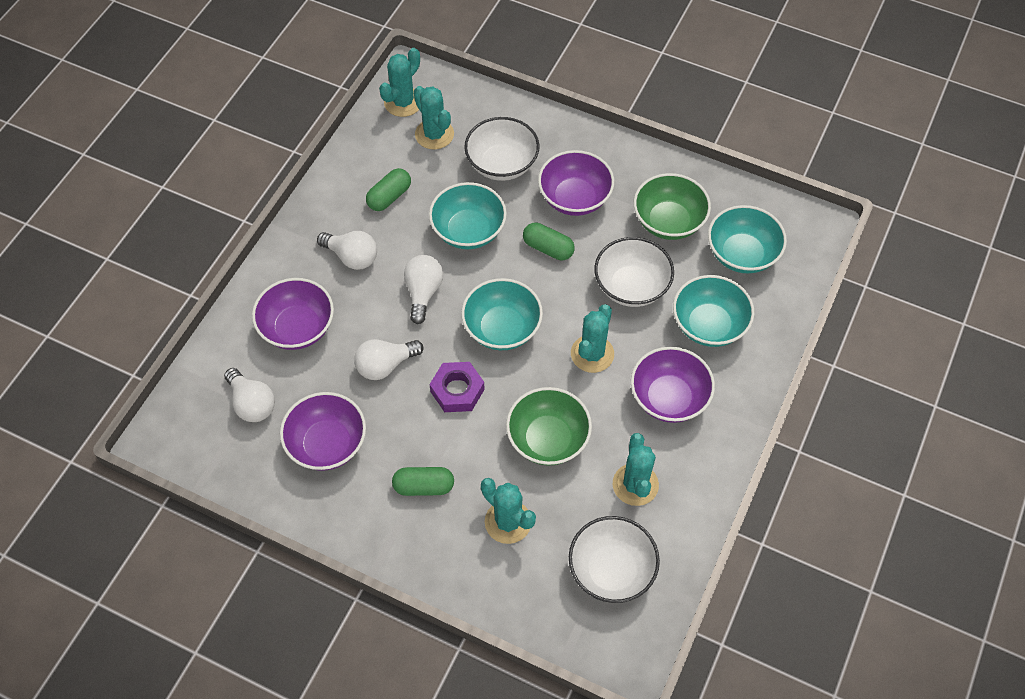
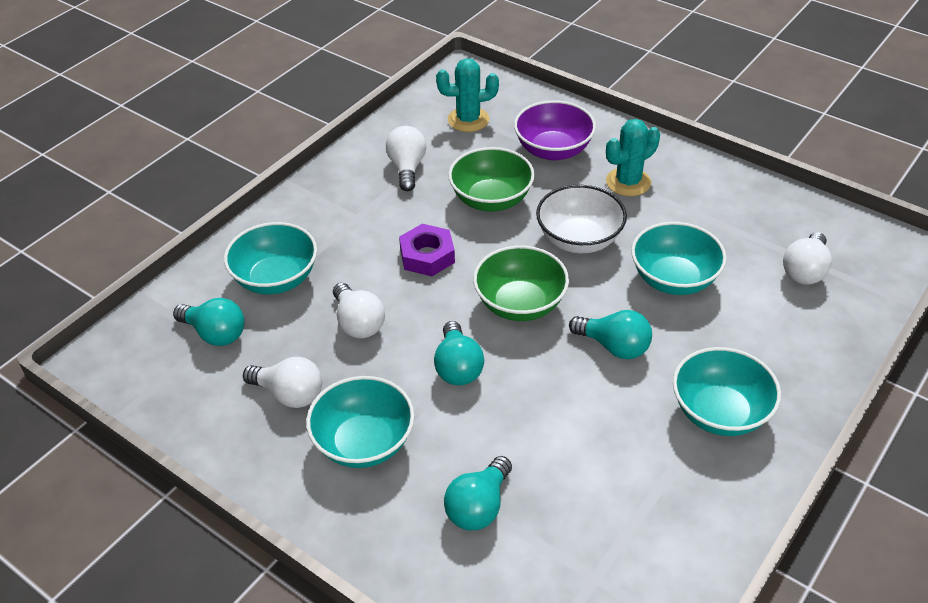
green capsule: 3 -> 0
purple bowl: 4 -> 1
turquoise cactus: 5 -> 2
turquoise light bulb: 0 -> 4
white bowl: 3 -> 1

